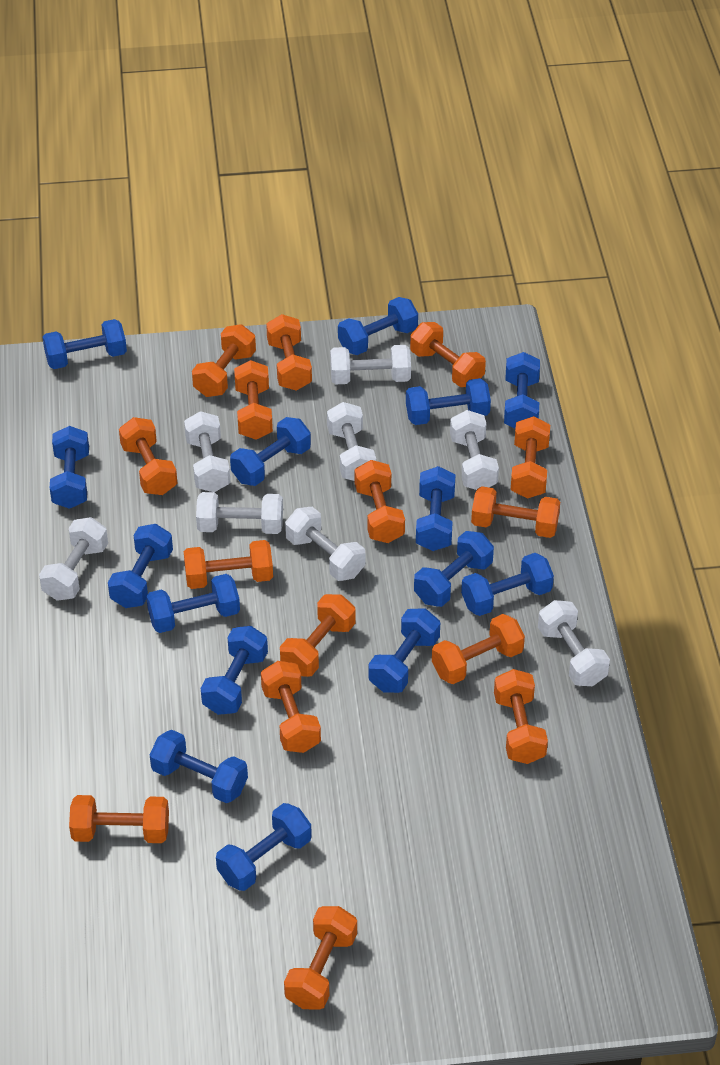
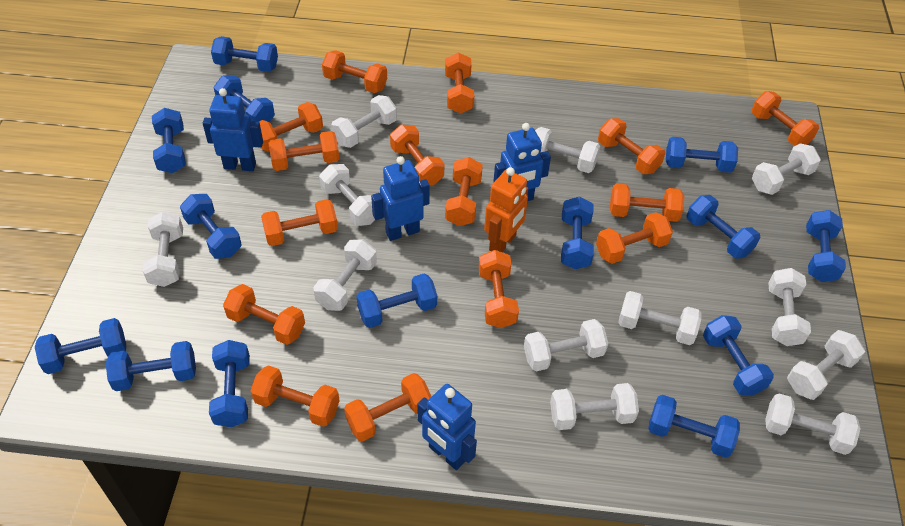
blue dumbbell: 15 -> 14
blue robot: 0 -> 4
orange robot: 0 -> 1
white dumbbell: 8 -> 12

